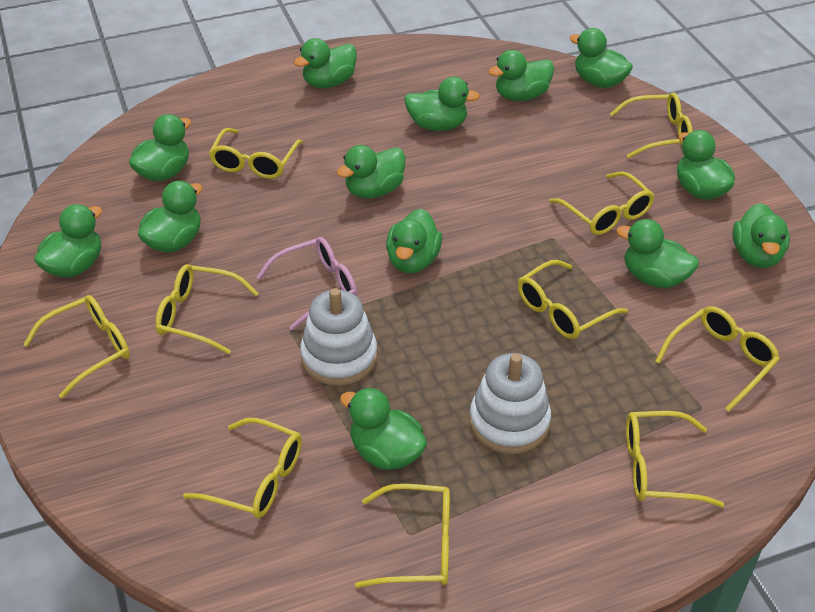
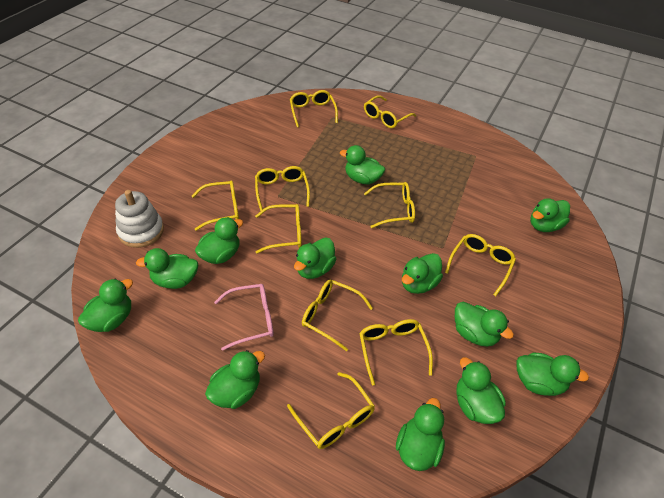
green duck: 13 -> 12
white stacking toy: 2 -> 1

